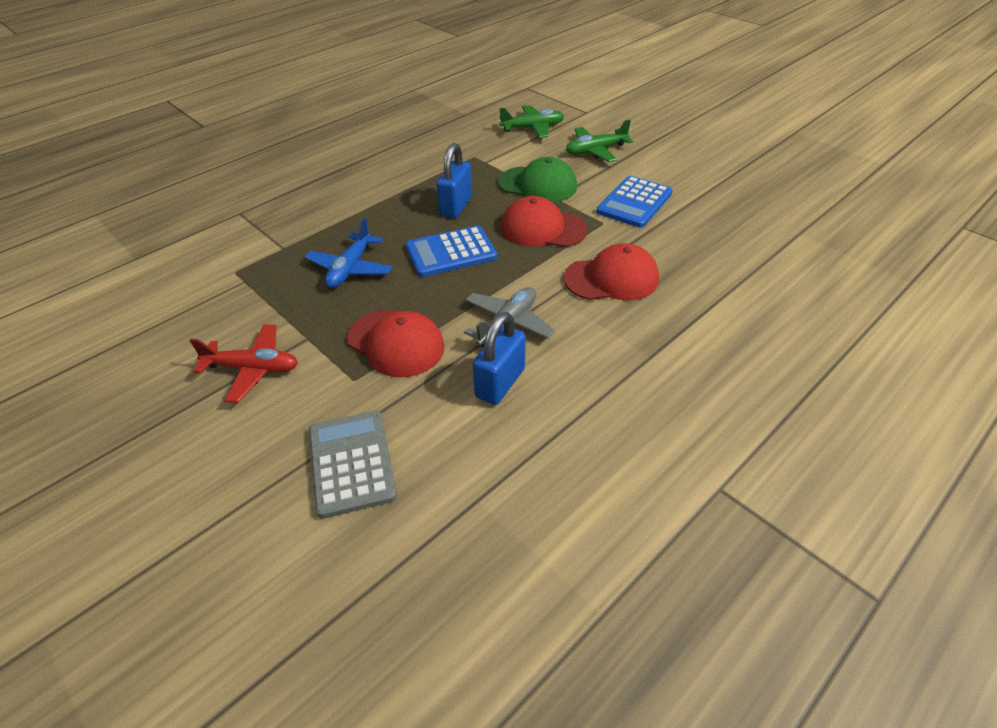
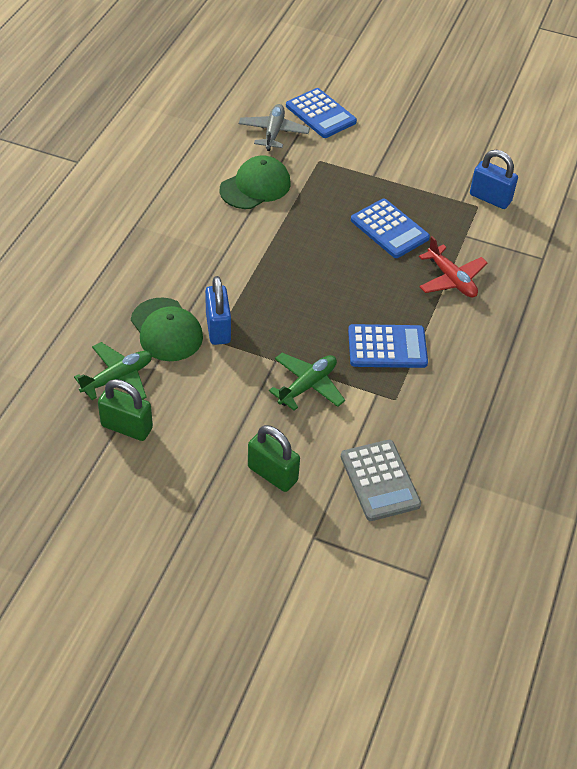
blue calculator: 2 -> 3
blue plane: 1 -> 0
green cap: 1 -> 2
green padlock: 0 -> 2
red cap: 3 -> 0

